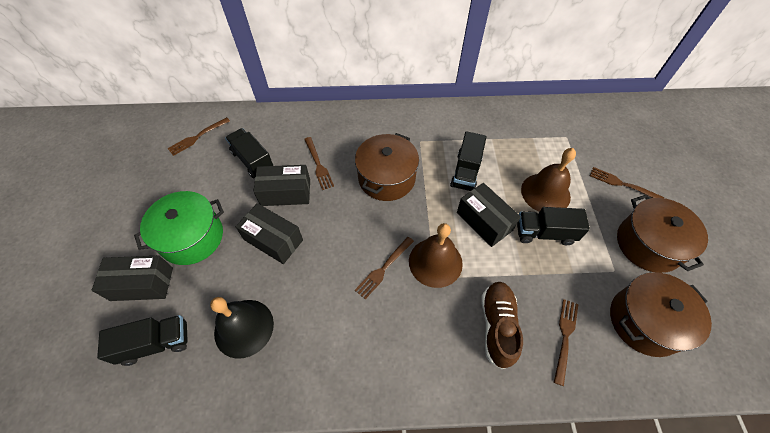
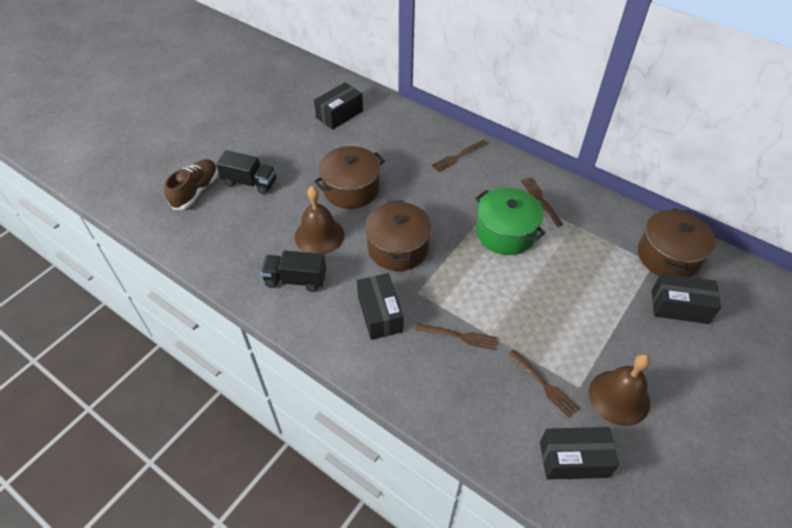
black bell: 1 -> 0
black truck: 4 -> 2
brown fork: 5 -> 4

